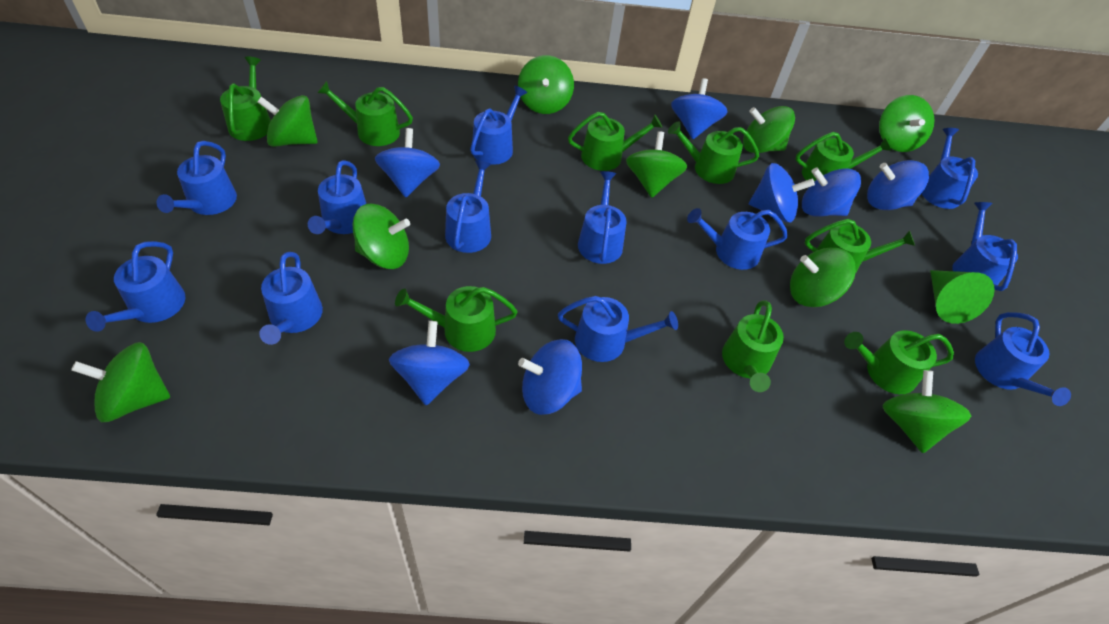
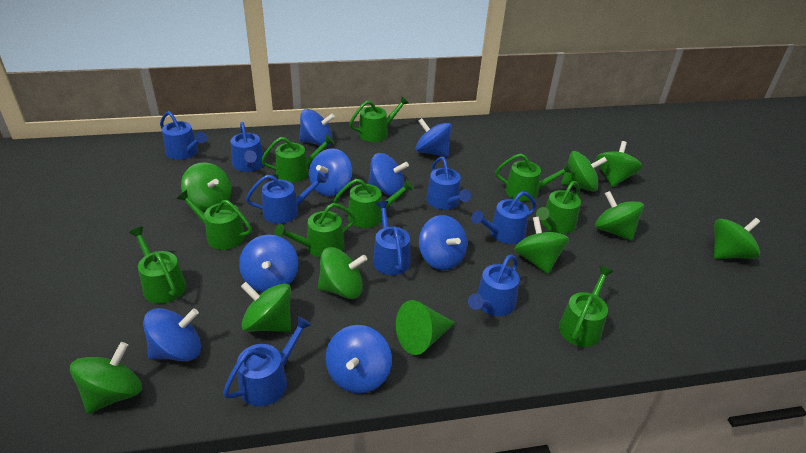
blue spinning top: 7 -> 8
blue watering can: 12 -> 8

